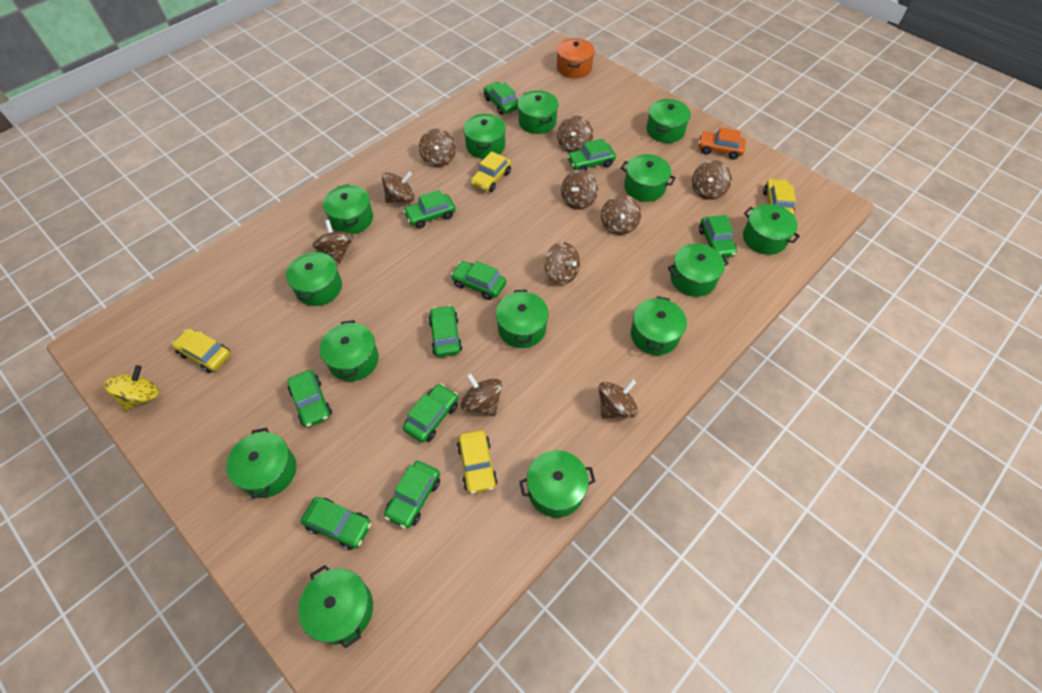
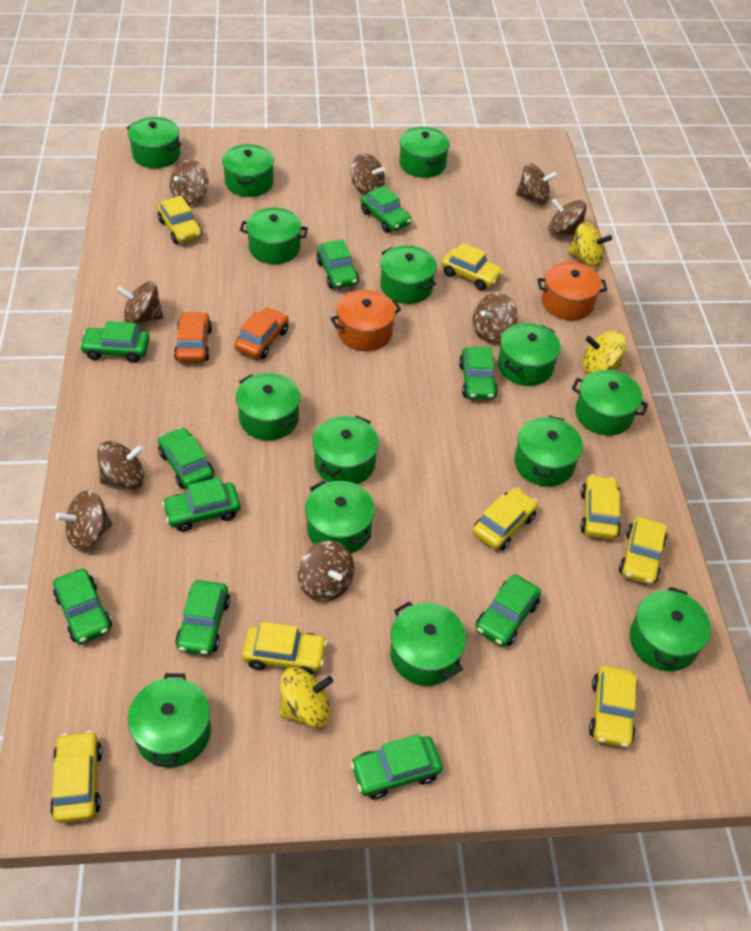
brown spinning top: 10 -> 9
orange car: 1 -> 2
orange pot: 1 -> 2
yellow car: 4 -> 8
yellow spinning top: 1 -> 3

